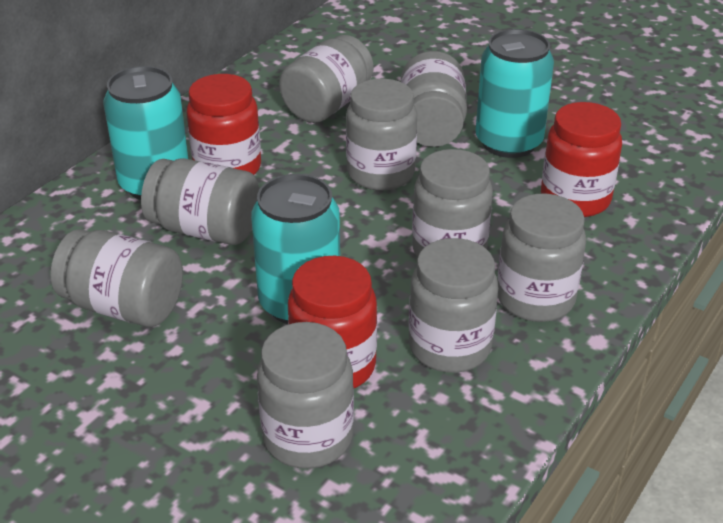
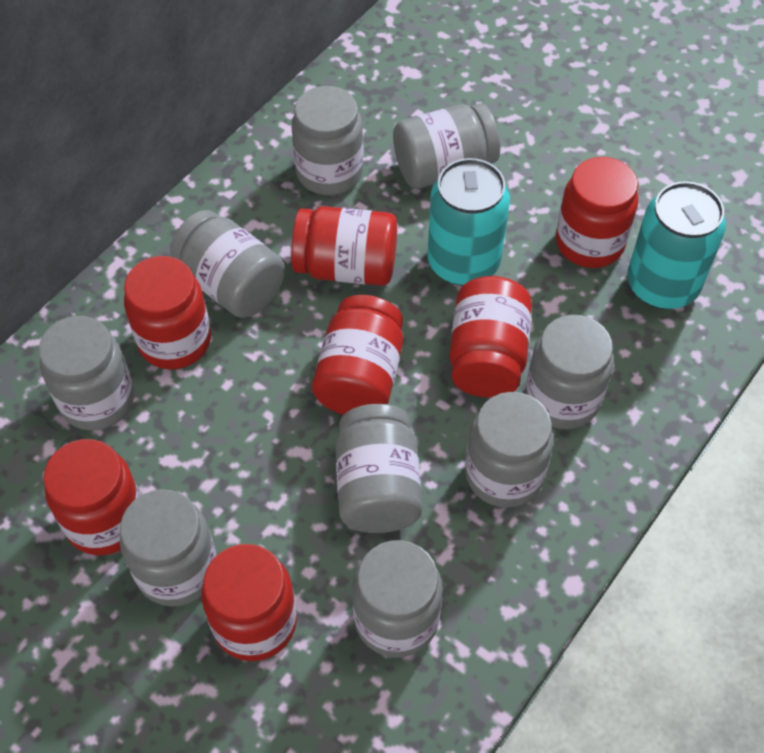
red jar: 3 -> 7
turquoise can: 3 -> 2

